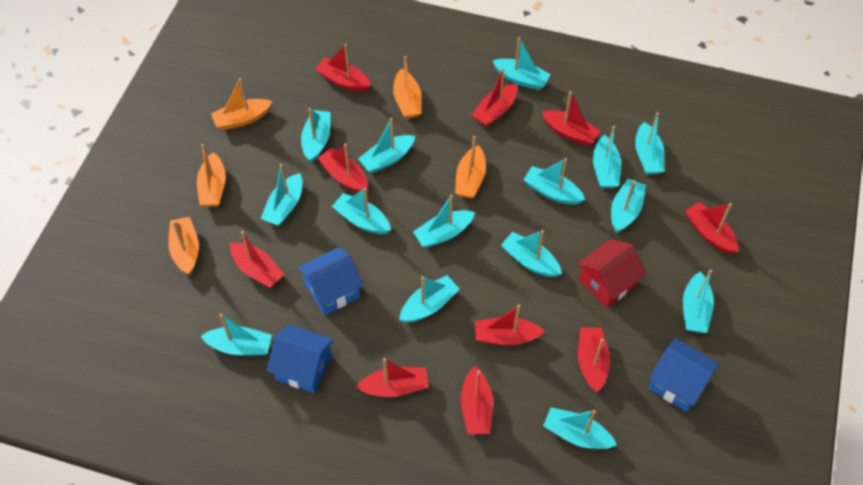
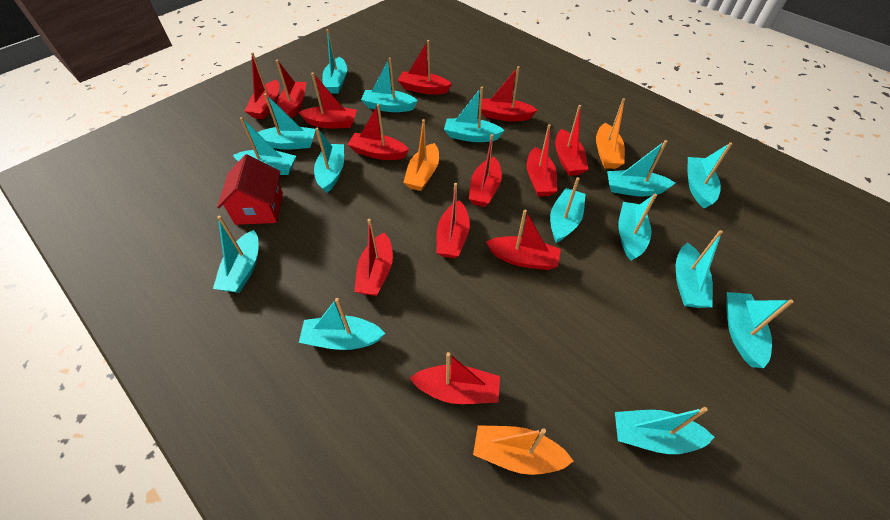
blue house: 3 -> 0
orange boat: 5 -> 3
red boat: 10 -> 13

